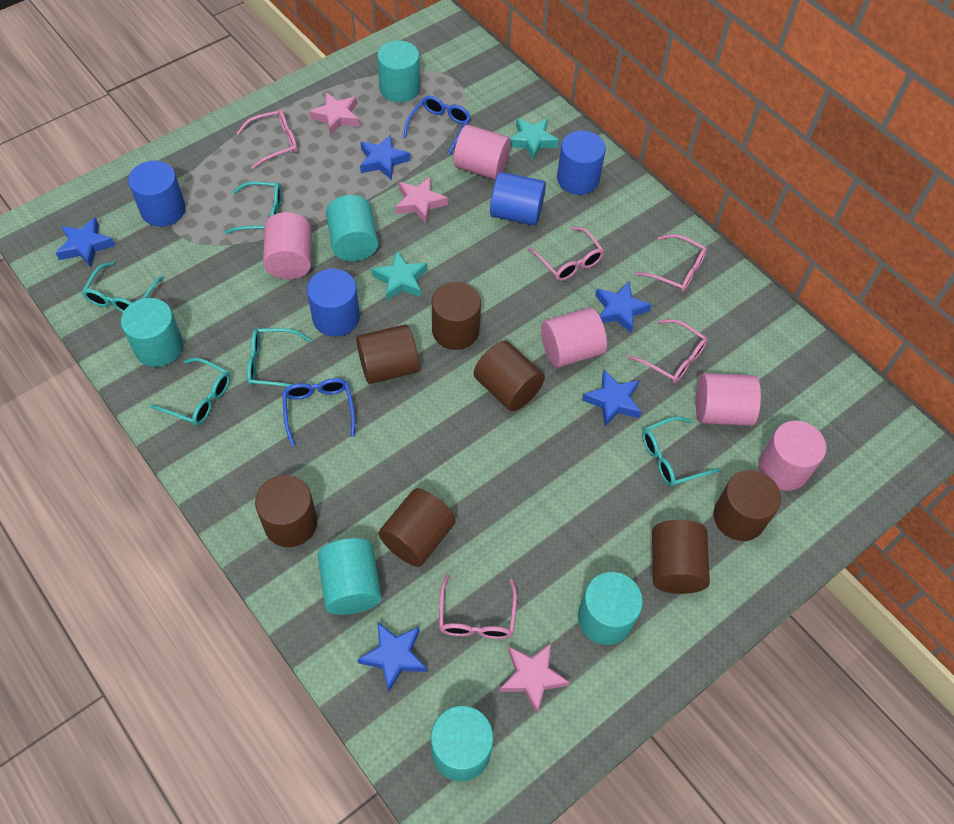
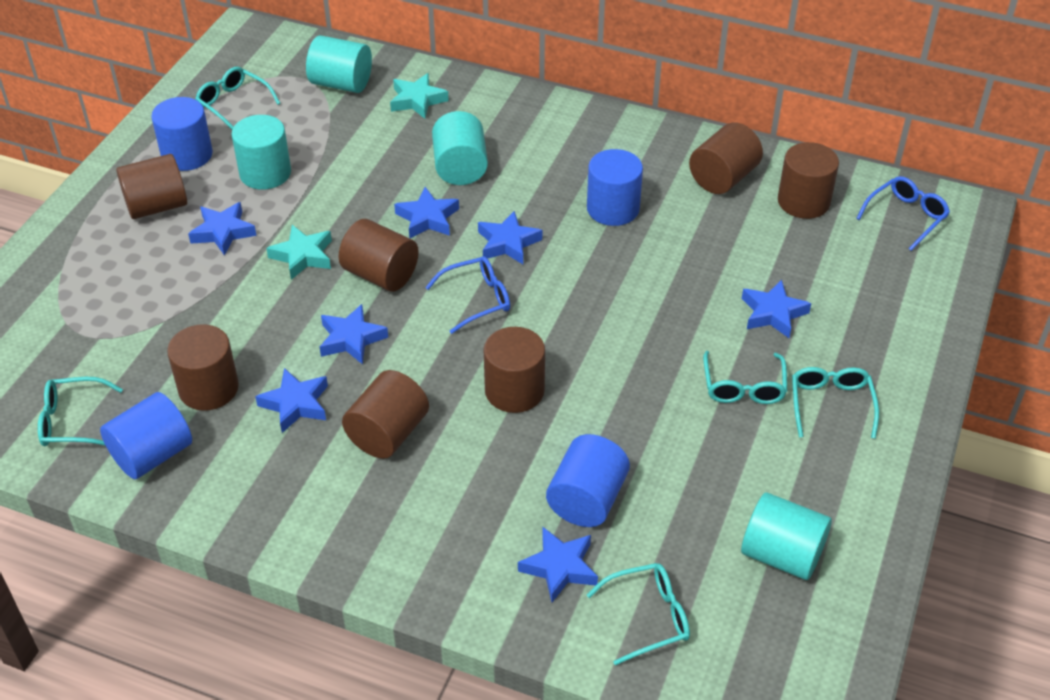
blue star: 5 -> 7
pink cylinder: 5 -> 0
pink glasses: 5 -> 0
pink star: 3 -> 0
turquoise cylinder: 6 -> 4

